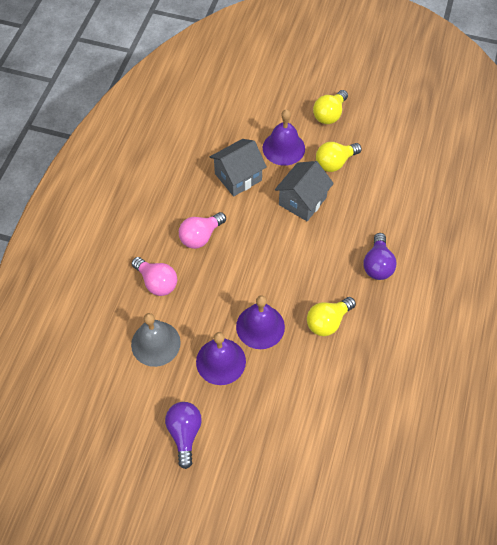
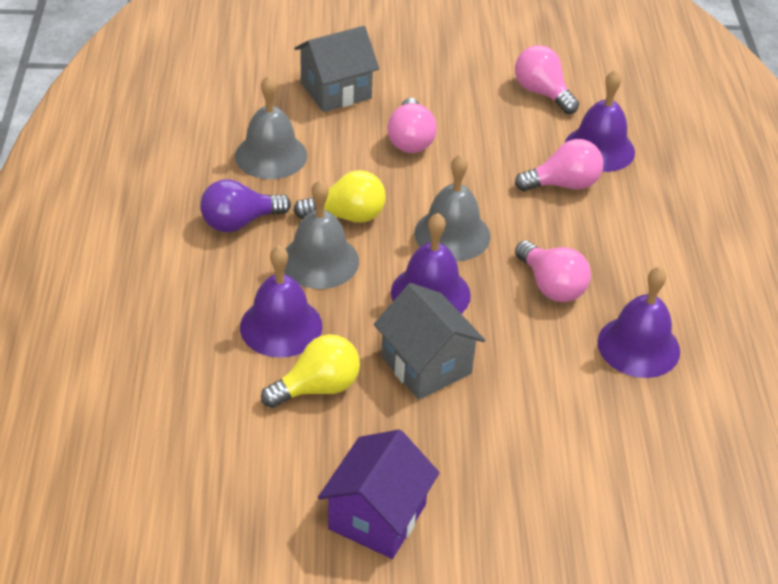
grey bell: 1 -> 3
pink light bulb: 2 -> 4
purple bell: 3 -> 4
purple house: 0 -> 1
purple light bulb: 2 -> 1
yellow light bulb: 3 -> 2

